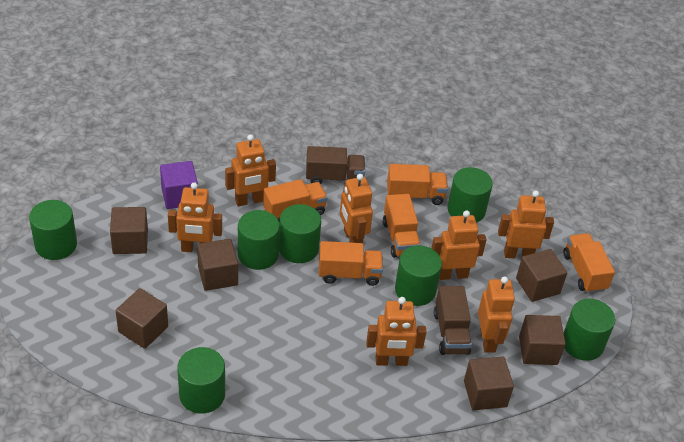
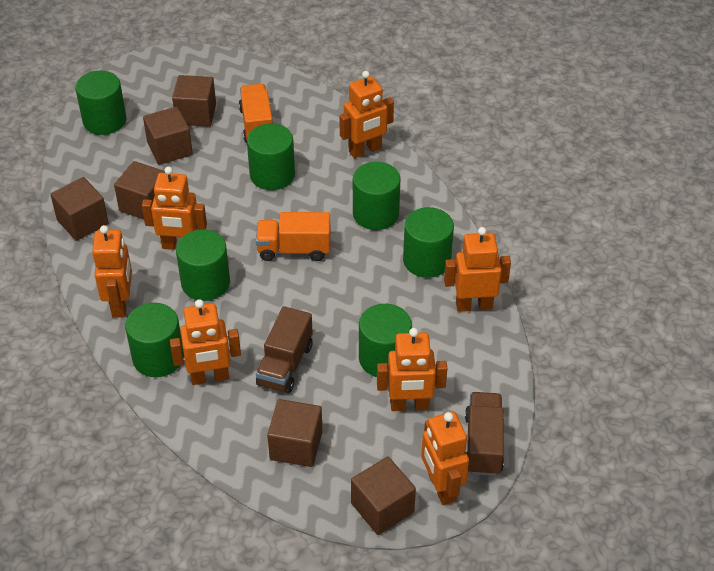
orange truck: 5 -> 2
purple cube: 1 -> 0

